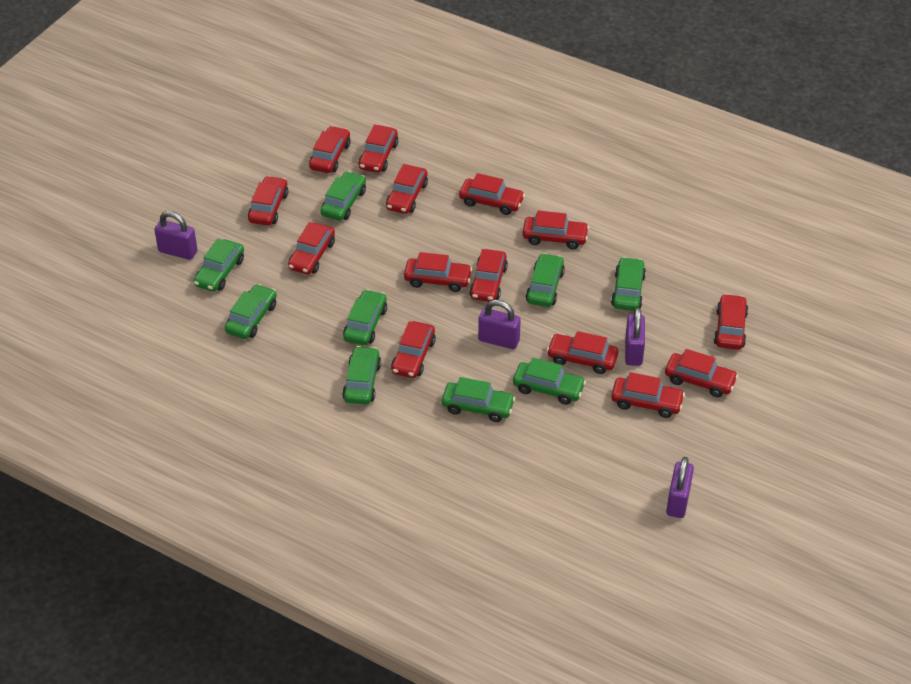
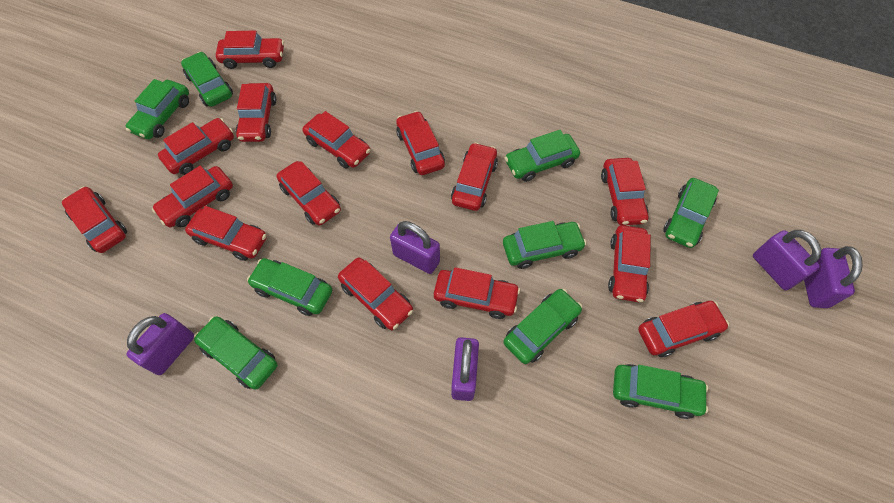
purple padlock: 4 -> 5
red car: 14 -> 15

